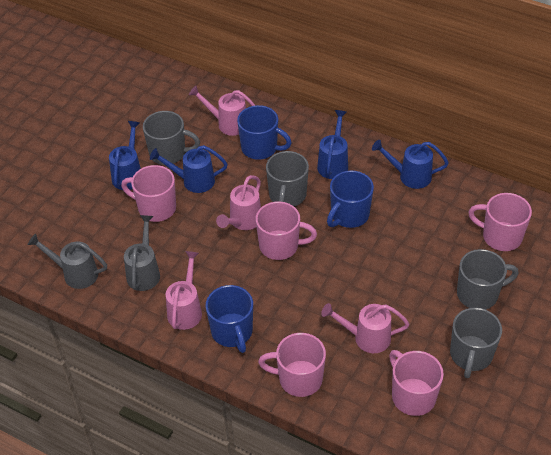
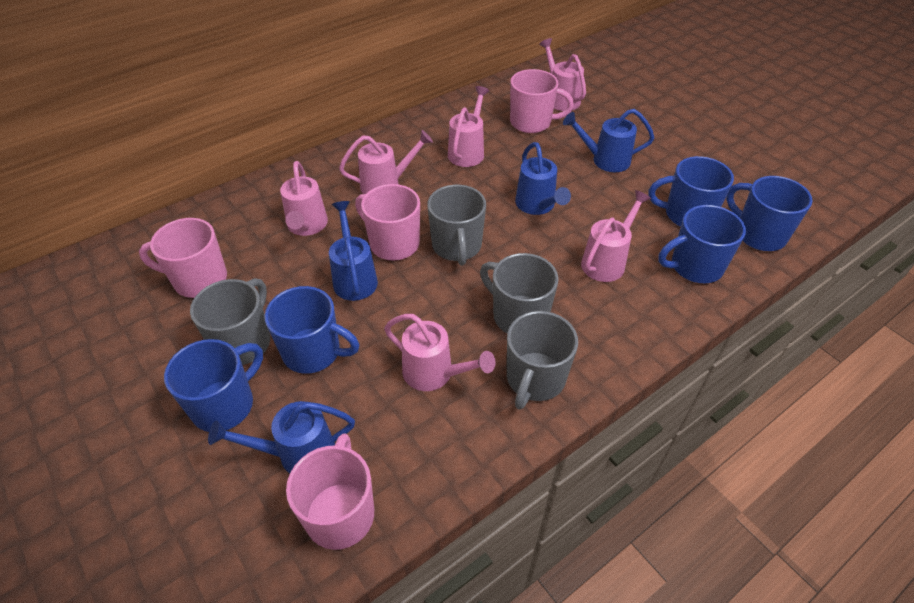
blue mug: 3 -> 5
grey watering can: 2 -> 0
pink mug: 5 -> 4
pink watering can: 4 -> 6

